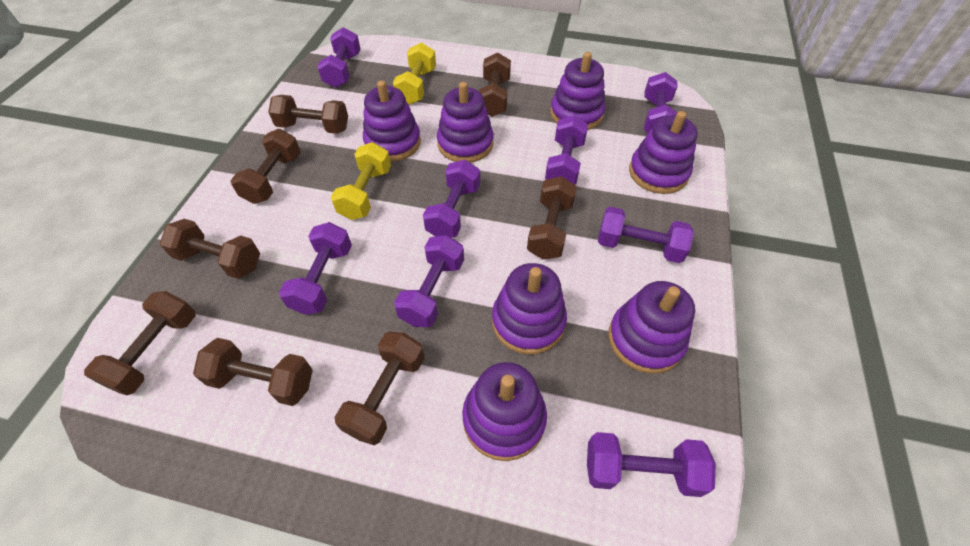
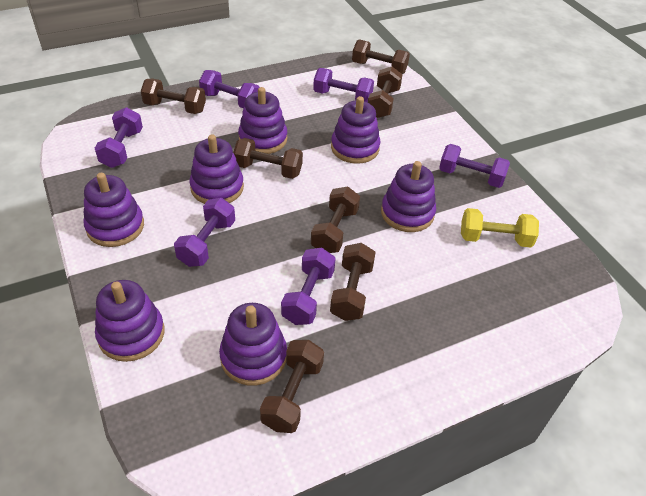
brown dumbbell: 8 -> 7
purple dumbbell: 8 -> 6
yellow dumbbell: 2 -> 1

